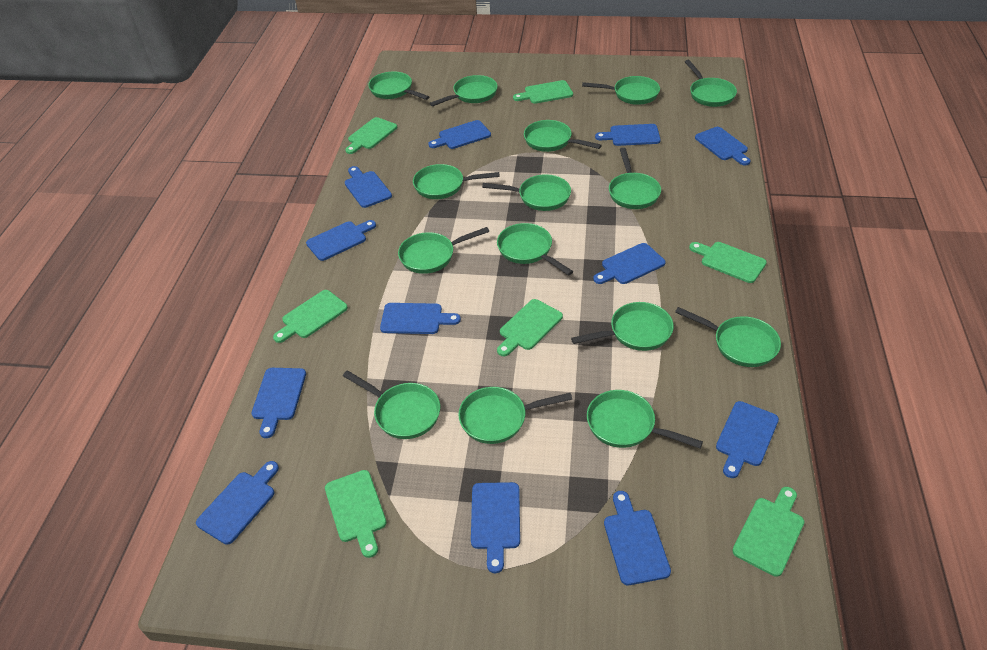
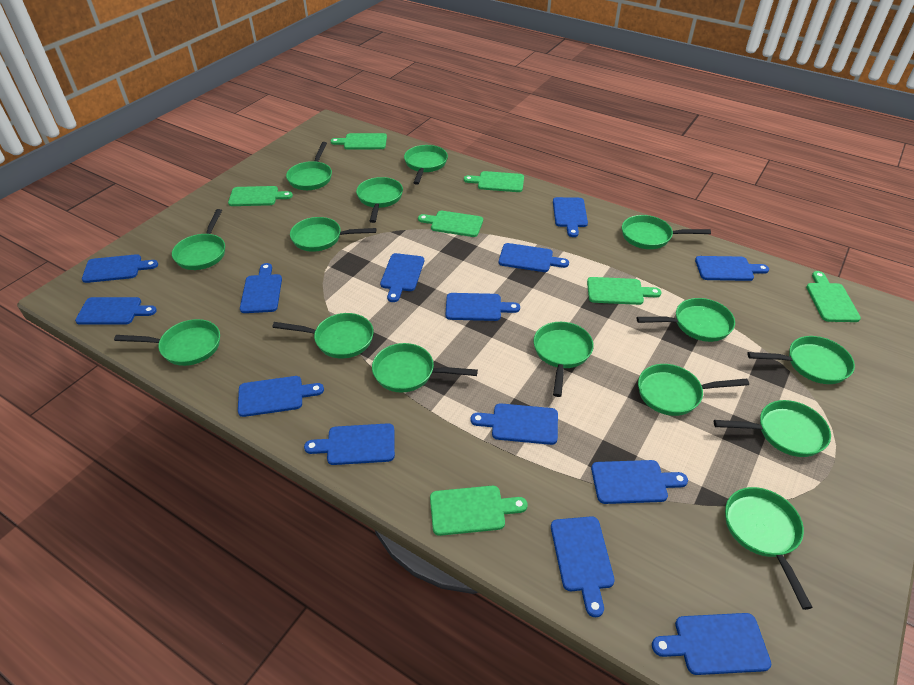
blue cutting board: 12 -> 14

